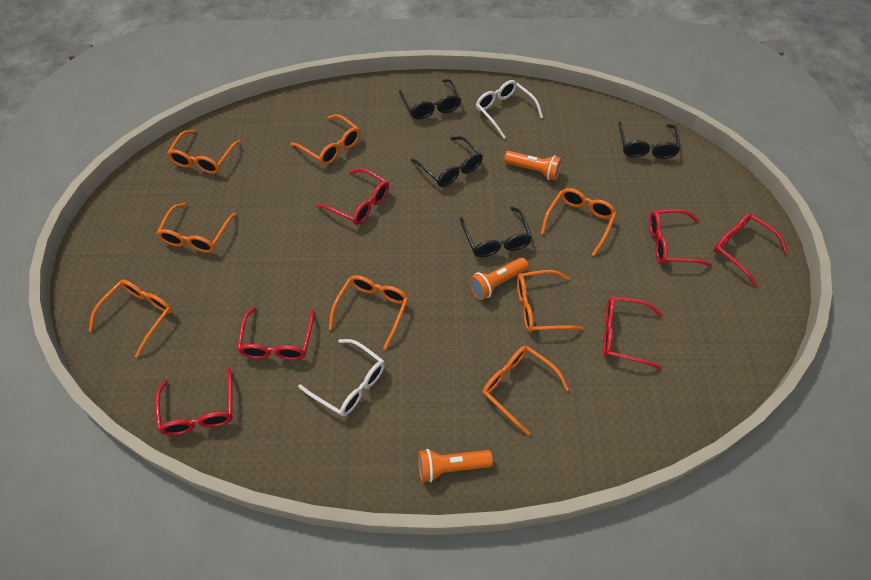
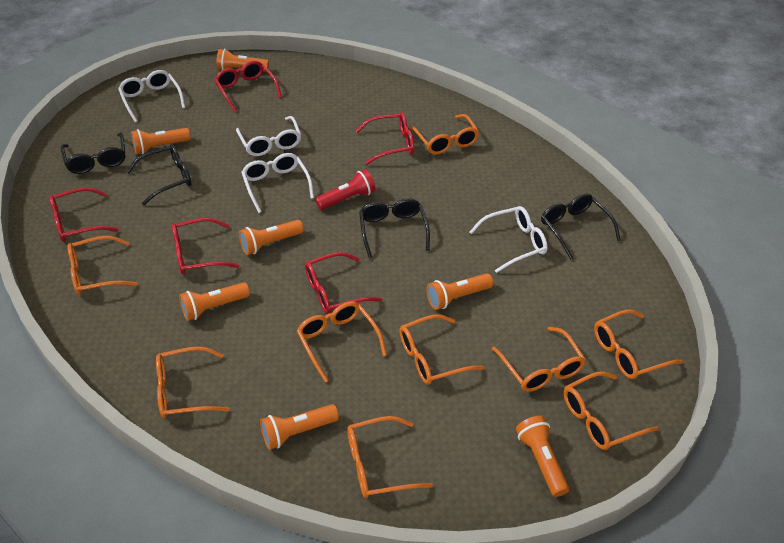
orange flashlight: 3 -> 7
orange glasses: 8 -> 9
red flashlight: 0 -> 1
red glasses: 6 -> 5
white glasses: 2 -> 4

